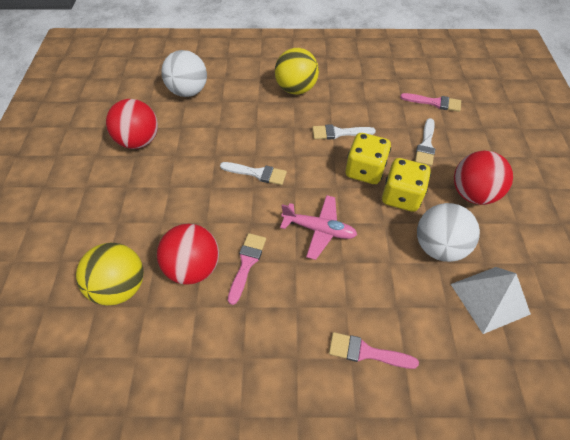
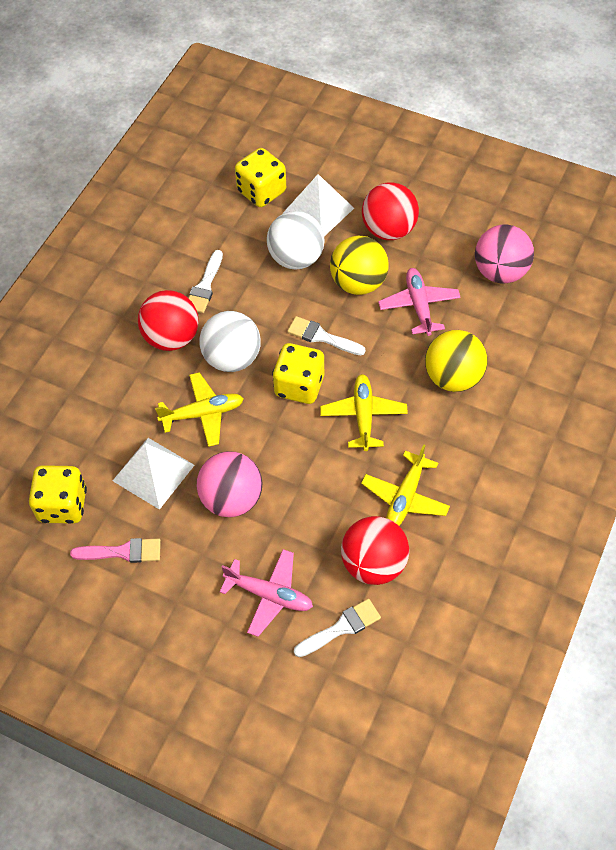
pink ball: 0 -> 2
pink brush: 3 -> 1
pink plane: 1 -> 2
white pyramid: 1 -> 2
yellow dice: 2 -> 3
yellow plane: 0 -> 3

